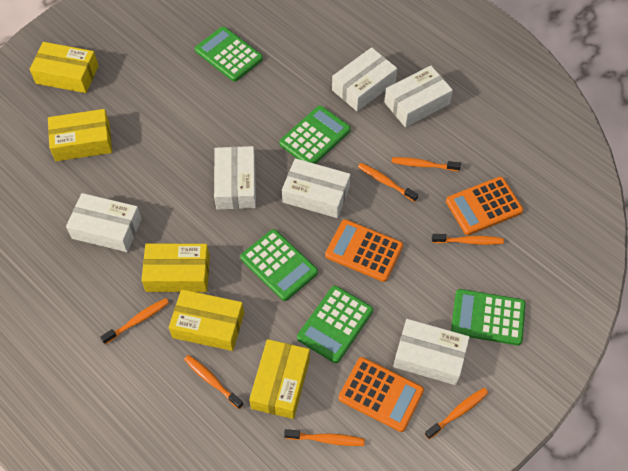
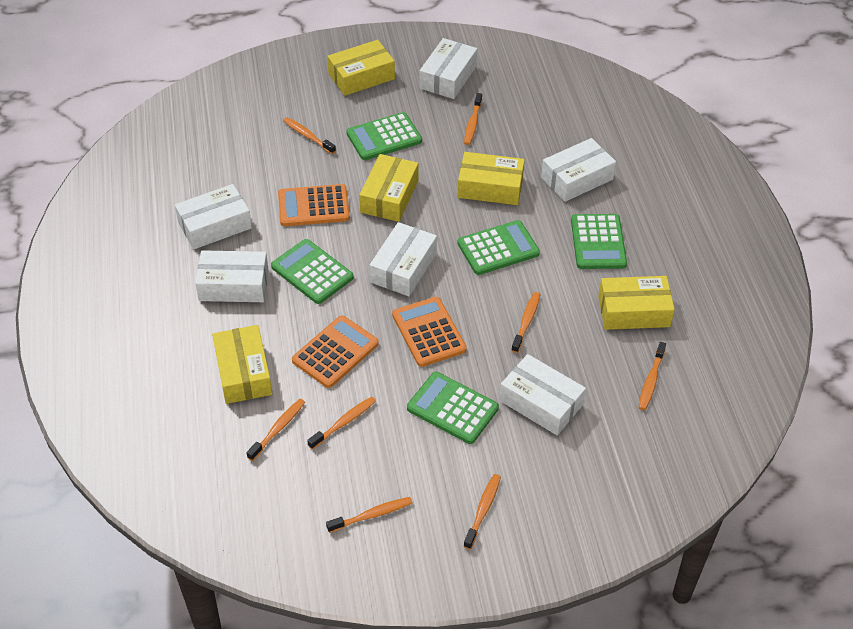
orange toothbrush: 7 -> 8

